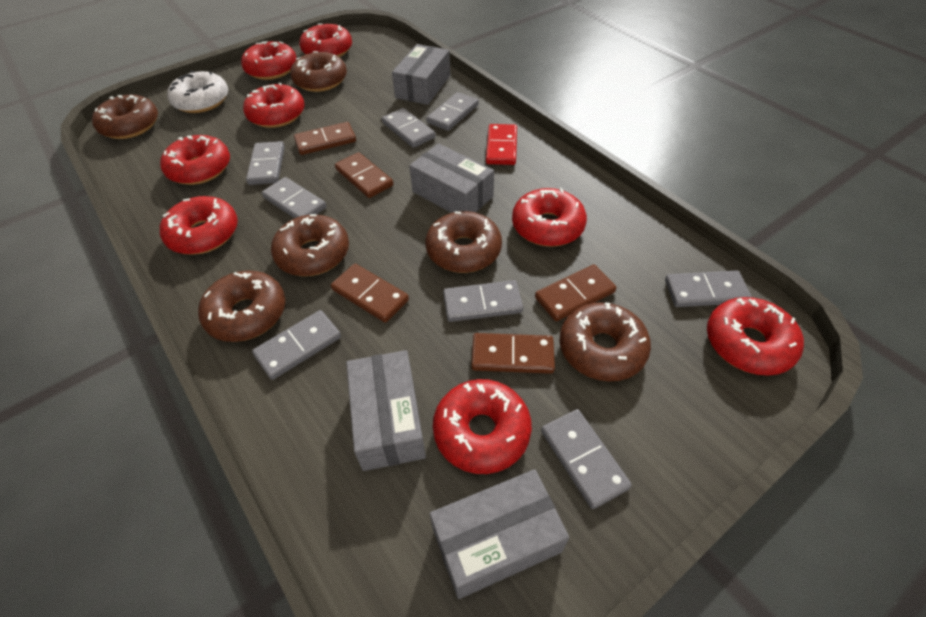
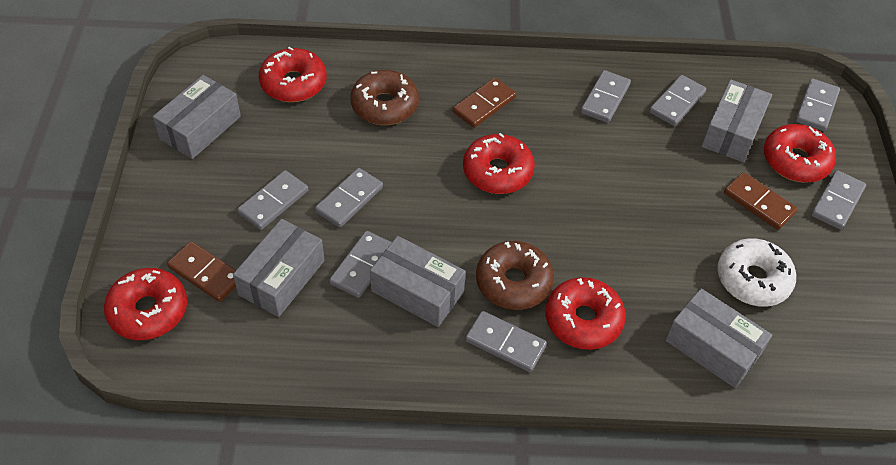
brown domino: 5 -> 3
brown donut: 6 -> 2
grey box: 4 -> 5
red domino: 1 -> 0
red donut: 8 -> 5

